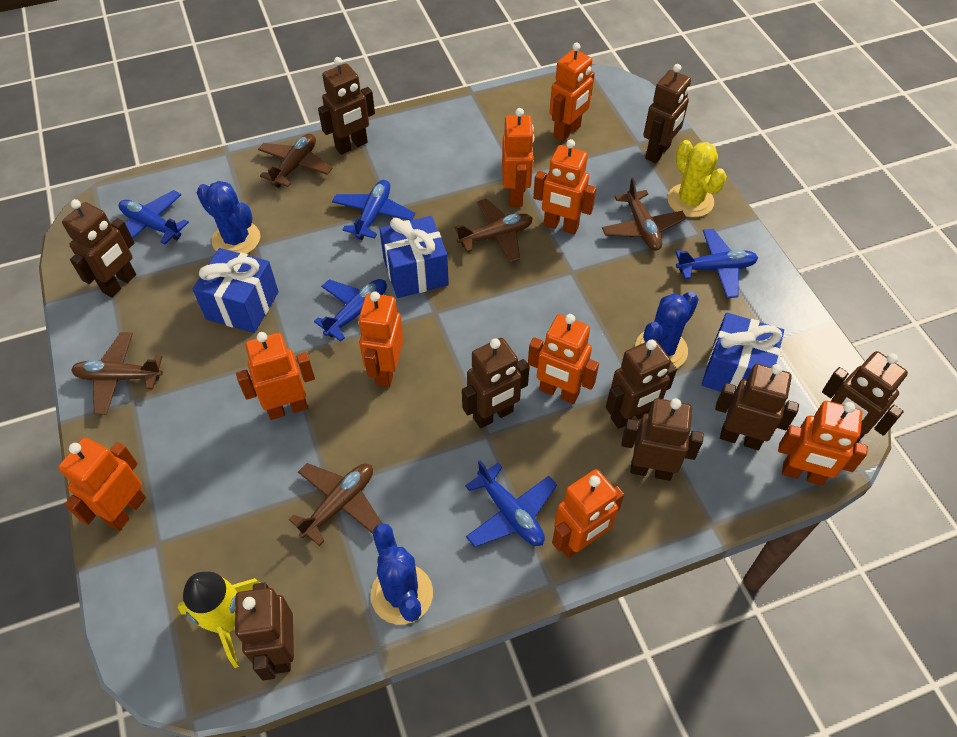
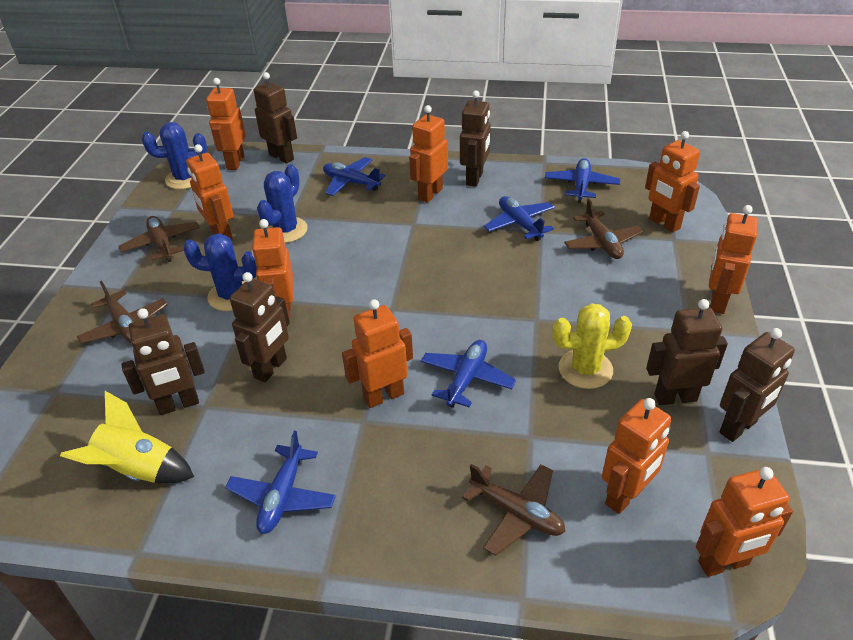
blue gift: 3 -> 0
brown plane: 5 -> 4
brown robot: 9 -> 6

